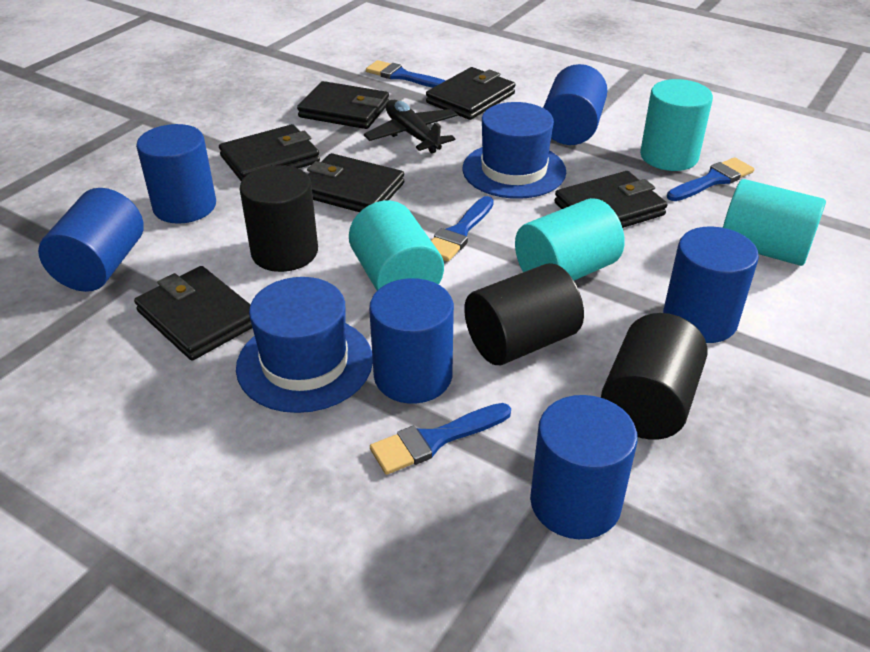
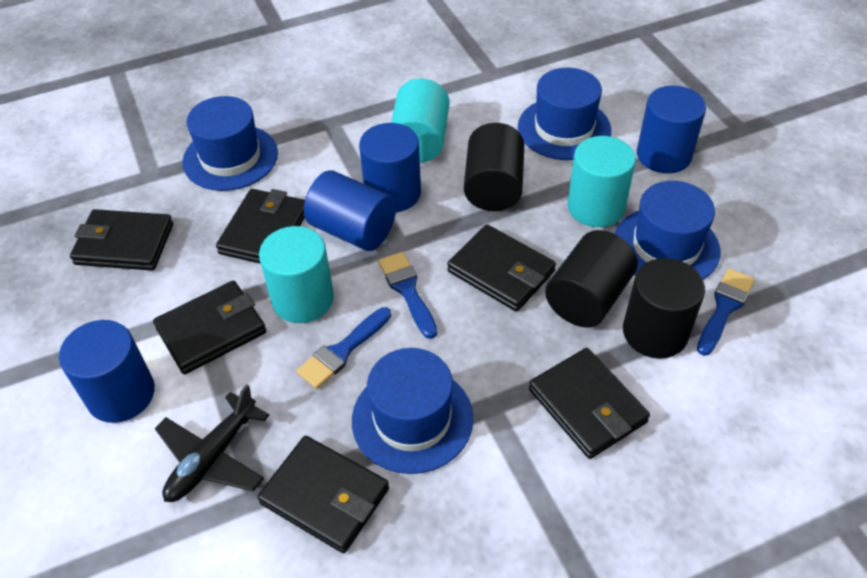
blue brush: 4 -> 3
blue cylinder: 6 -> 4
blue hat: 2 -> 4
turquoise cylinder: 4 -> 3

